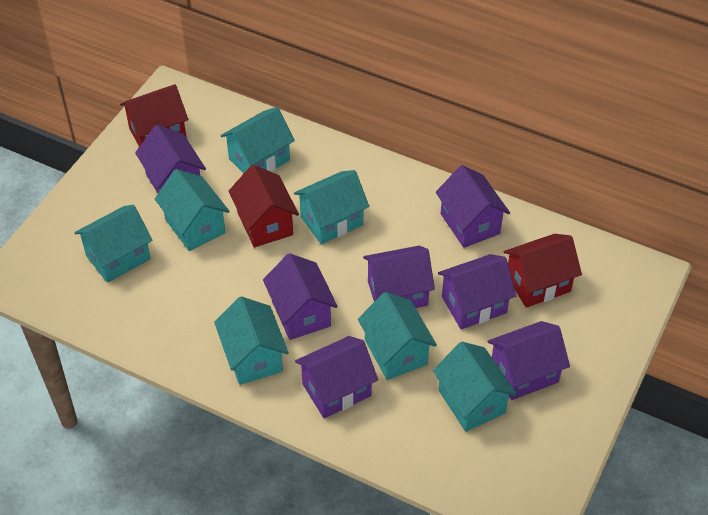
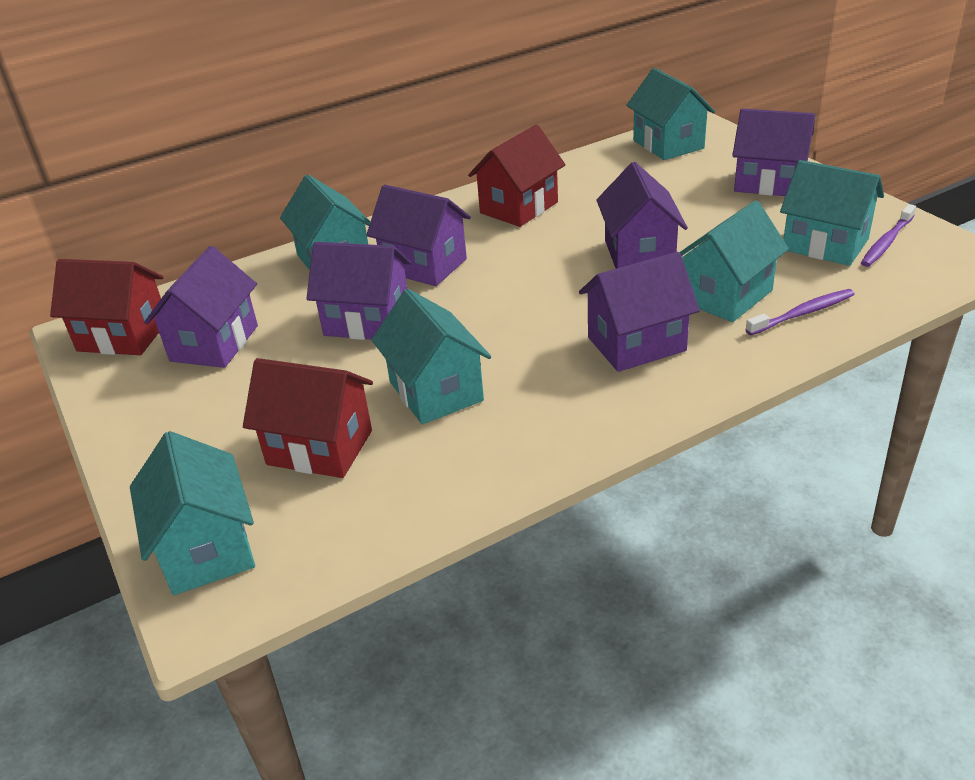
purple house: 7 -> 6
purple toothbrush: 0 -> 2
turquoise house: 7 -> 6

